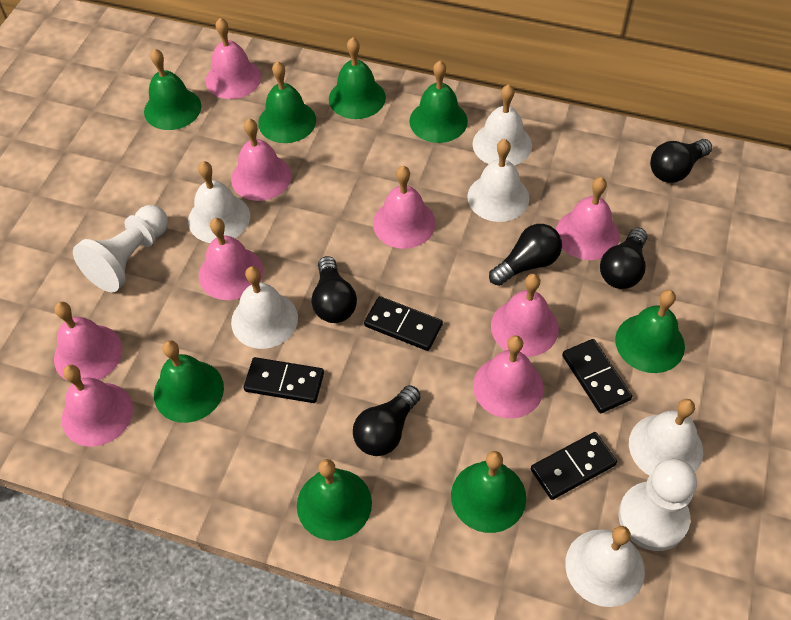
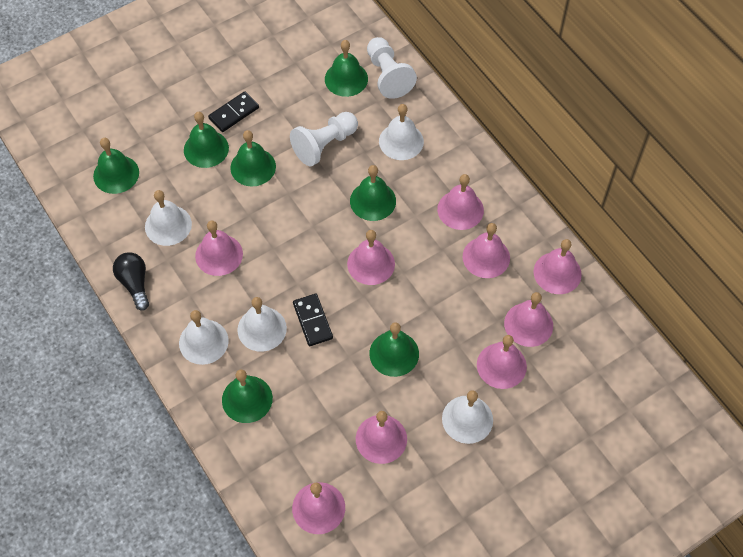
black domino: 4 -> 2
black light bulb: 5 -> 1
green bell: 8 -> 7
white bell: 6 -> 5

